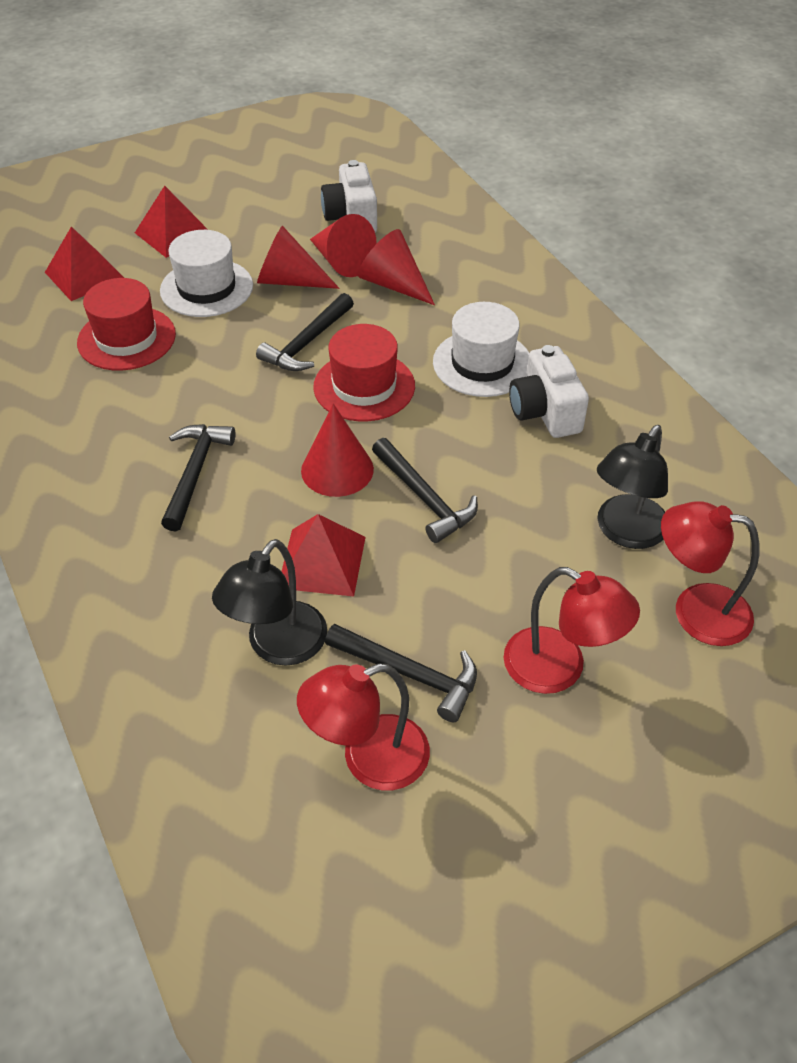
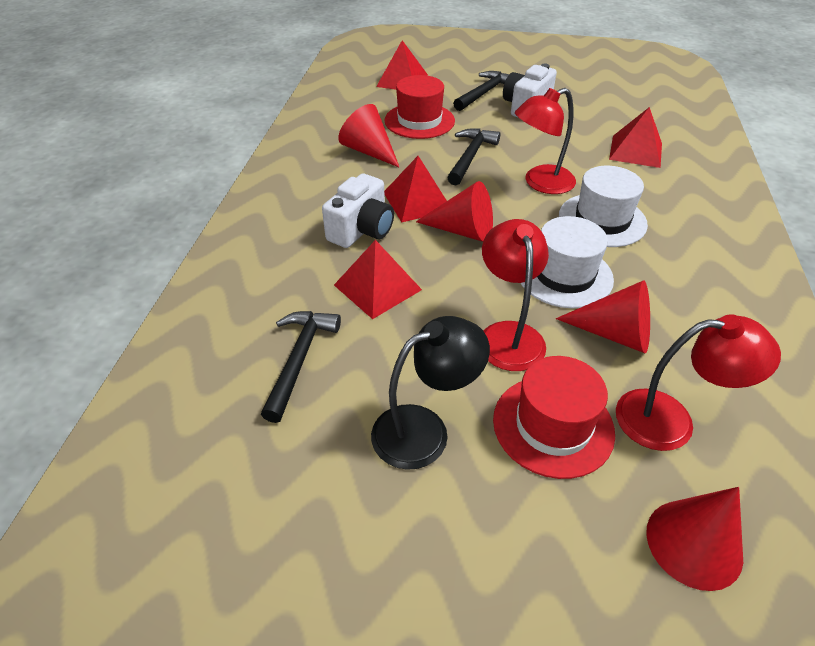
black hammer: 4 -> 3
black lamp: 2 -> 1
red pyramid: 3 -> 4

